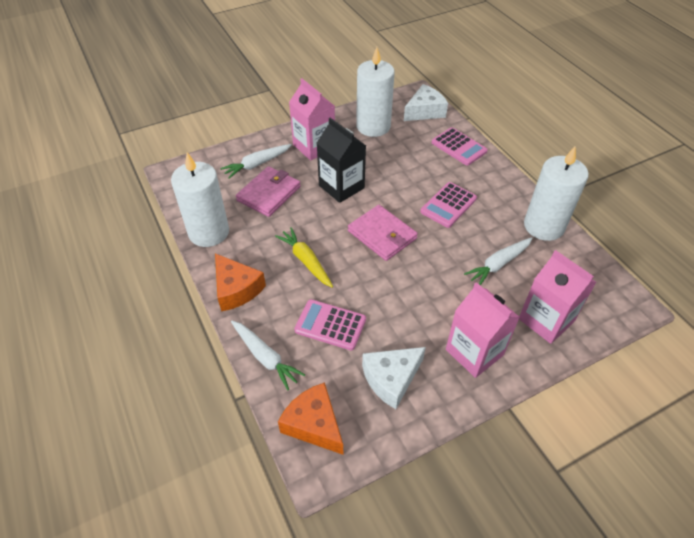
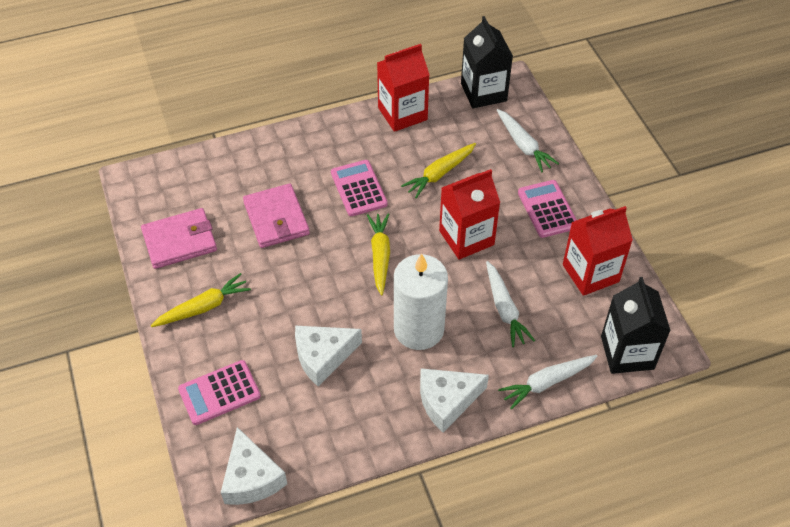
black carton: 1 -> 2
orange cheese: 2 -> 0
pink carton: 3 -> 0
red carton: 0 -> 3
white candle: 3 -> 1
white cheese: 2 -> 3
yellow carrot: 1 -> 3

